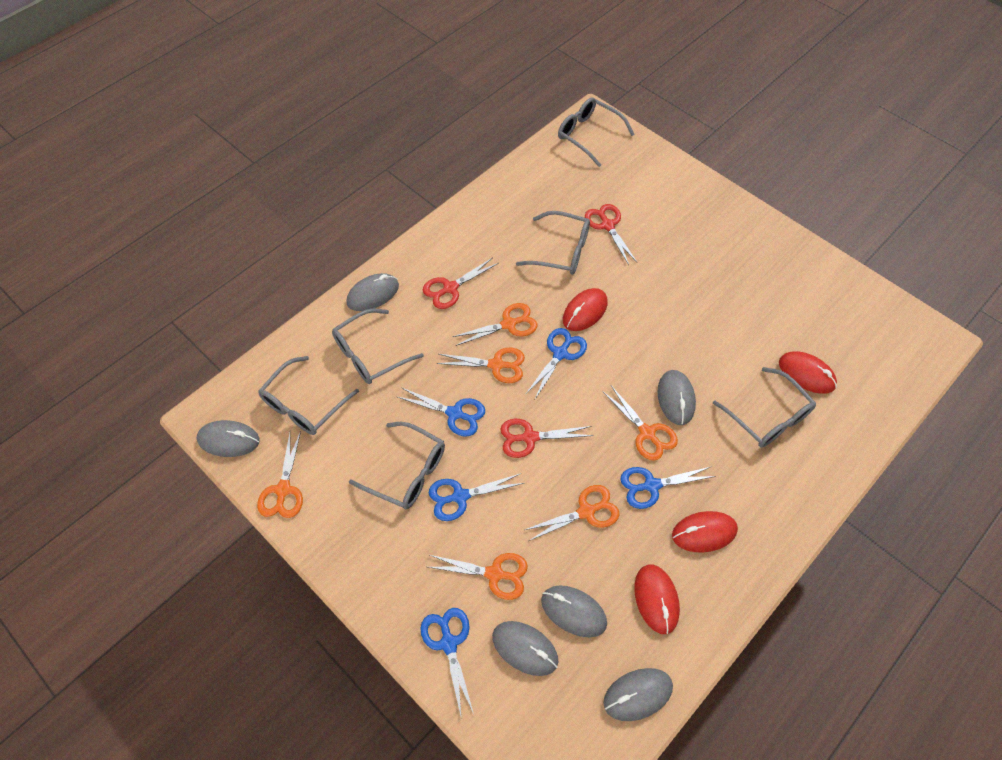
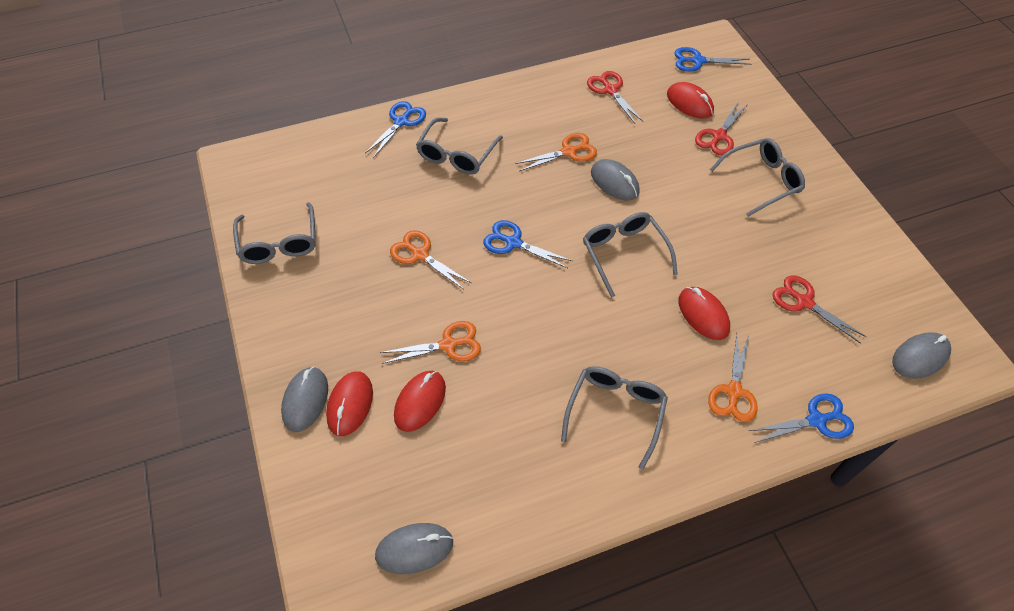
blue scissors: 5 -> 4
grey glasses: 6 -> 5
grey mouse: 6 -> 4
orange scissors: 6 -> 4

